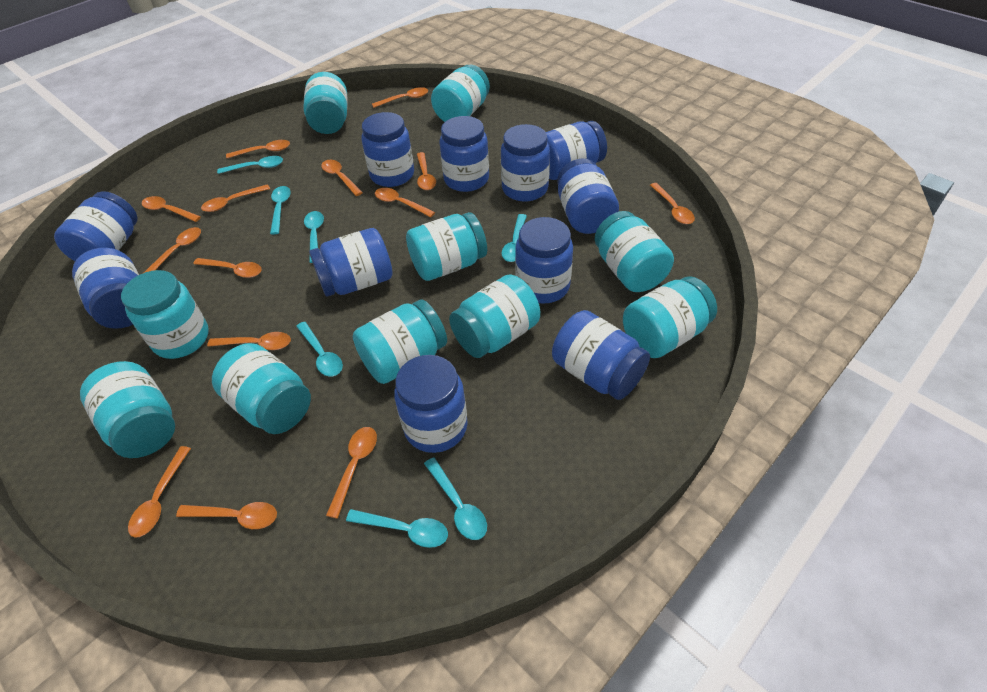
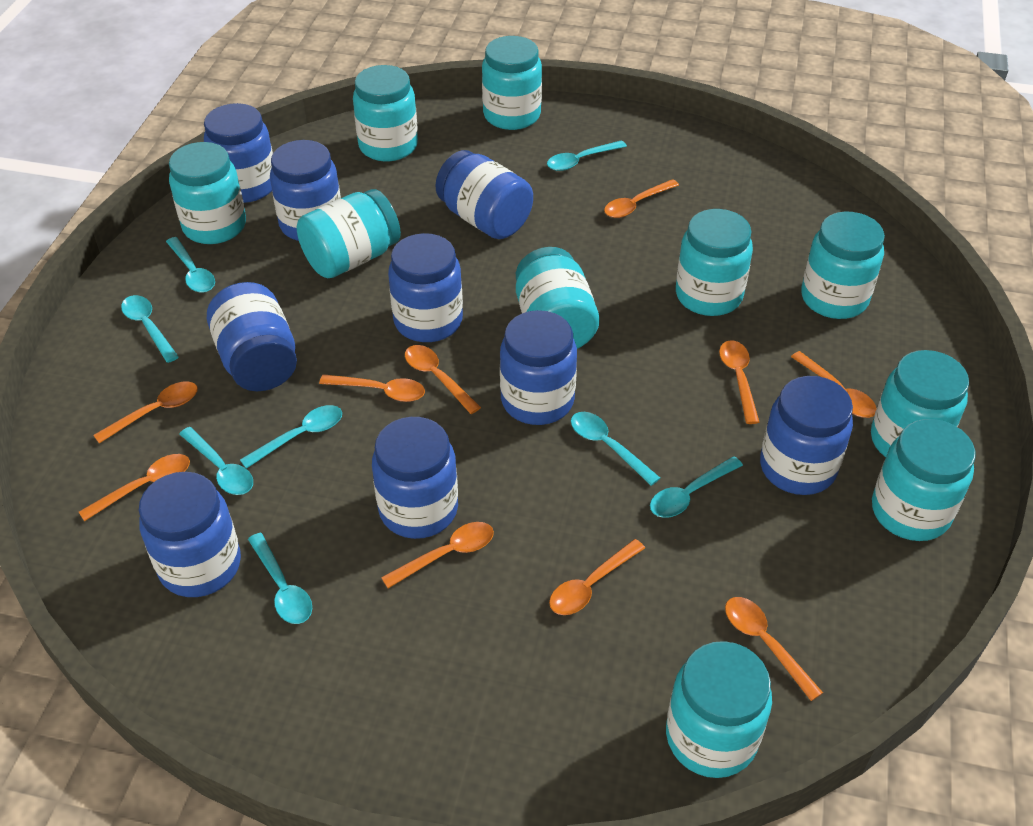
blue jar: 11 -> 9
orange spoon: 14 -> 10
turquoise spoon: 7 -> 8

